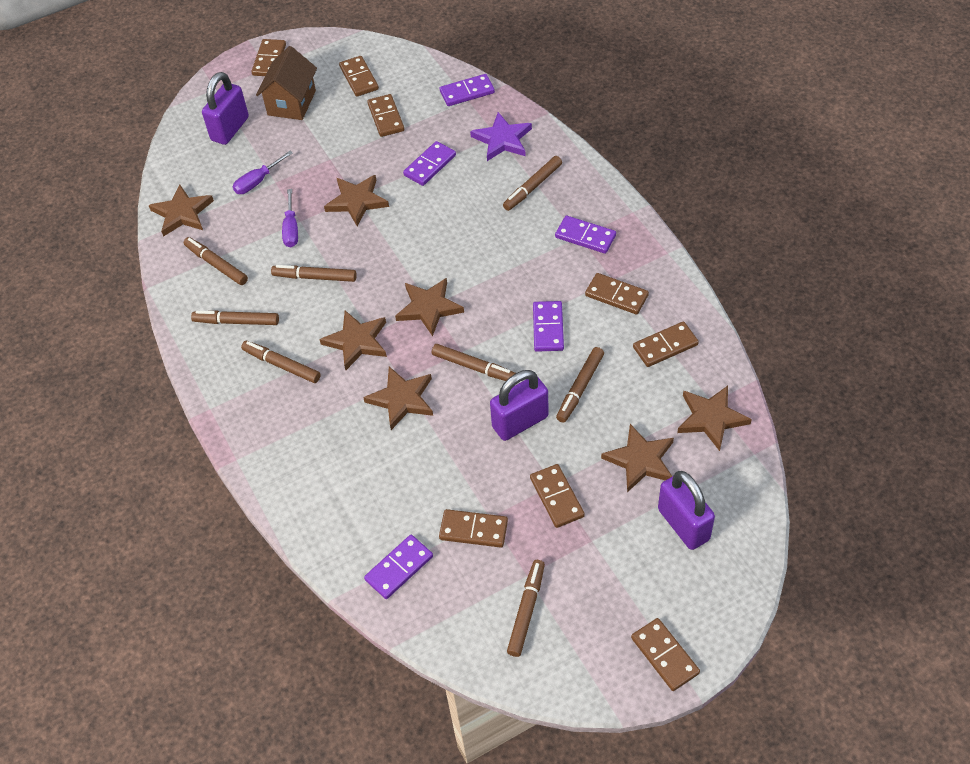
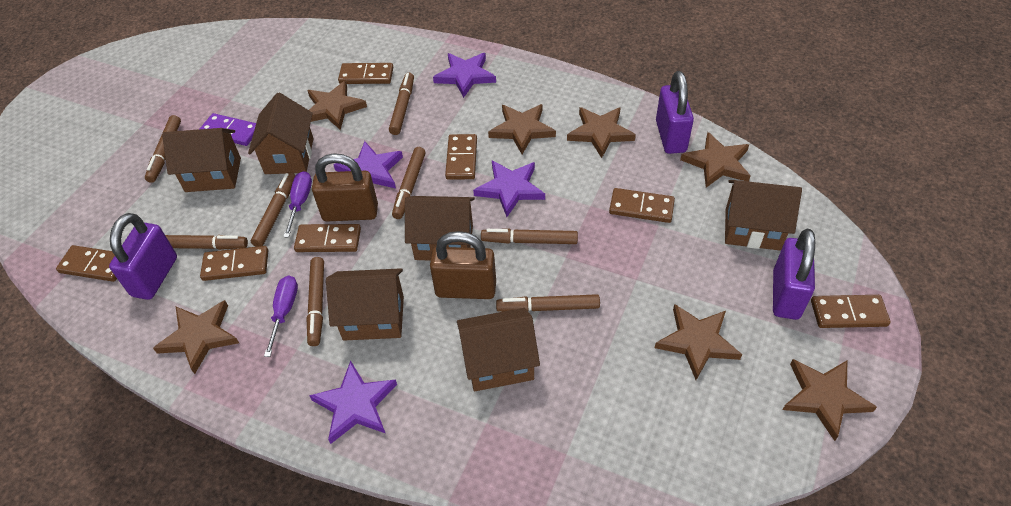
brown domino: 8 -> 7
brown house: 1 -> 6
brown padlock: 0 -> 2
purple domino: 5 -> 1
purple star: 1 -> 4

